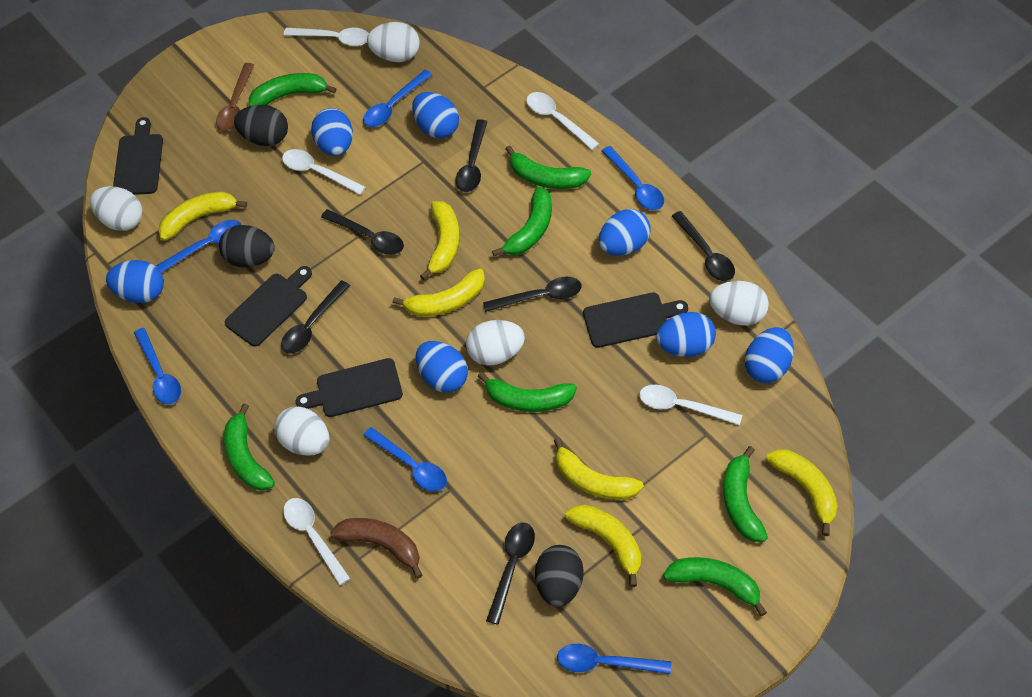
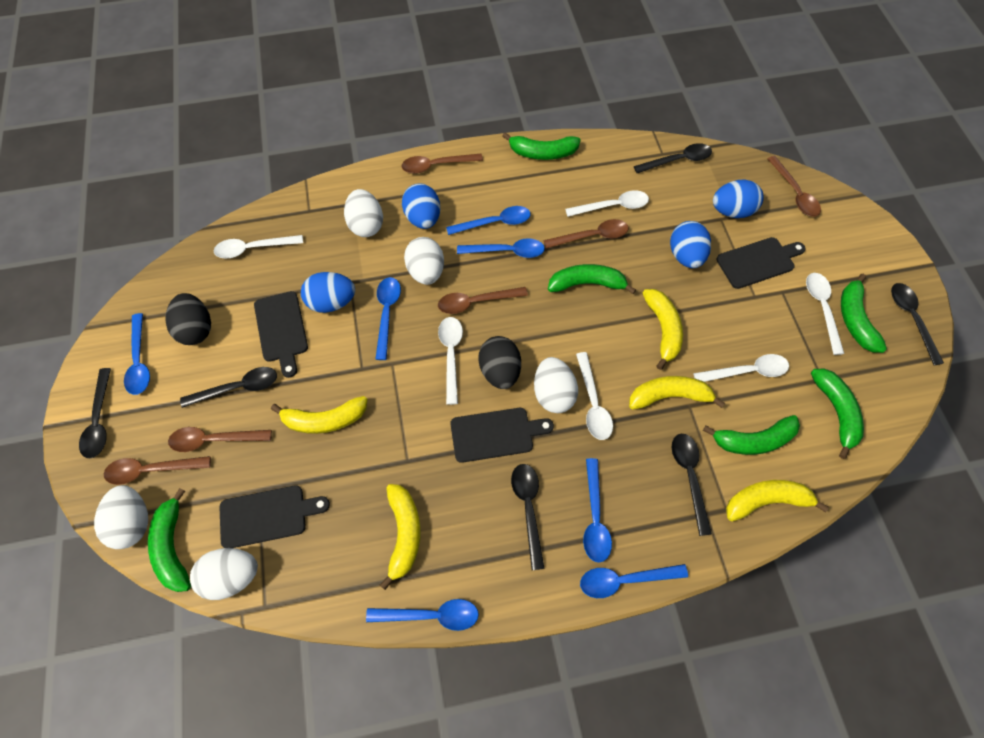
black egg: 3 -> 2
blue egg: 7 -> 4
blue spoon: 6 -> 7
brown banana: 1 -> 0
brown spoon: 1 -> 6
green banana: 7 -> 6
white spoon: 5 -> 6
yellow banana: 6 -> 5

